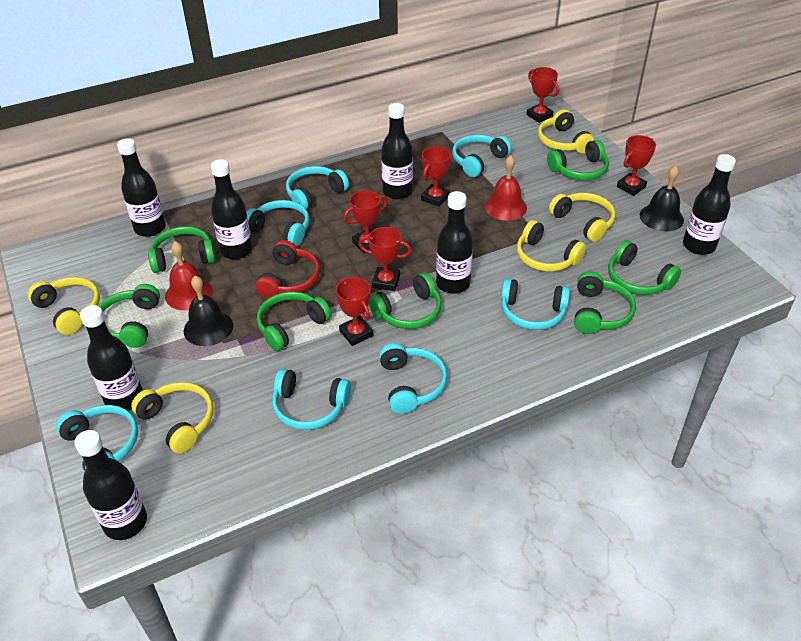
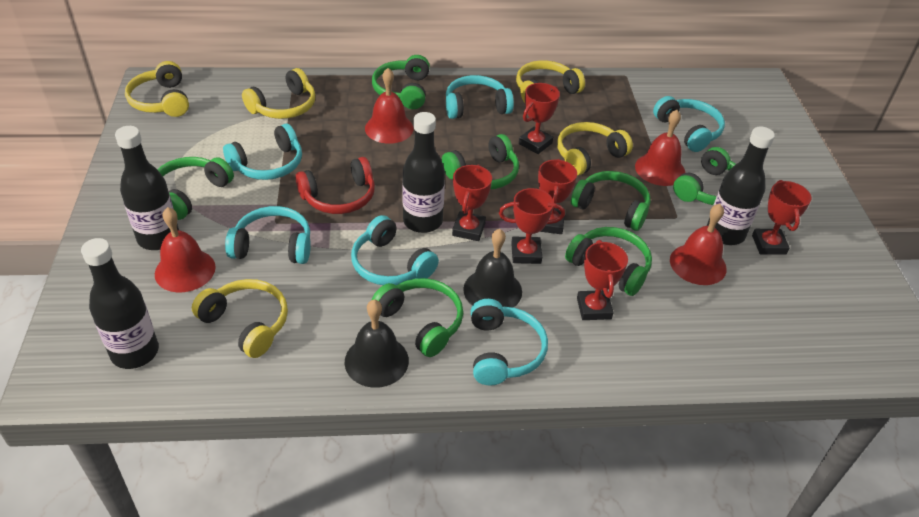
black bottle: 7 -> 4
red bell: 2 -> 4
turquoise headphones: 7 -> 6

